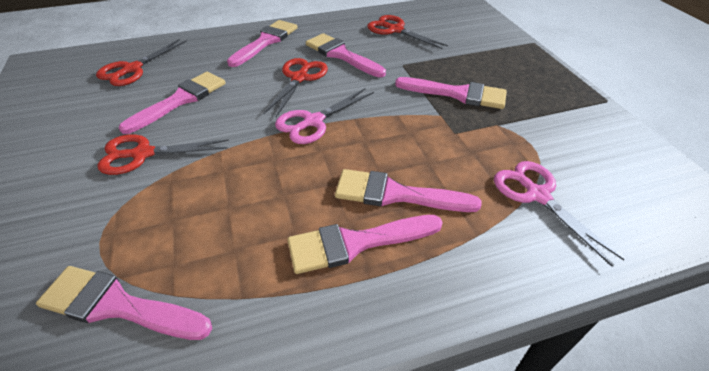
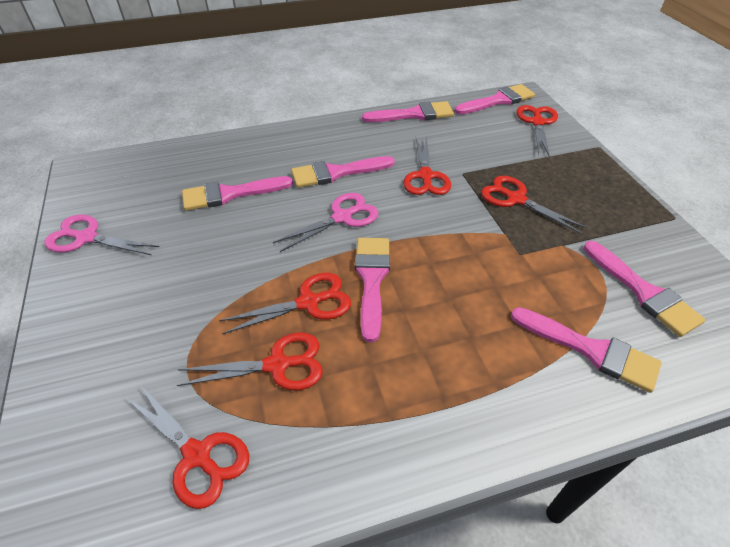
red scissors: 4 -> 6

